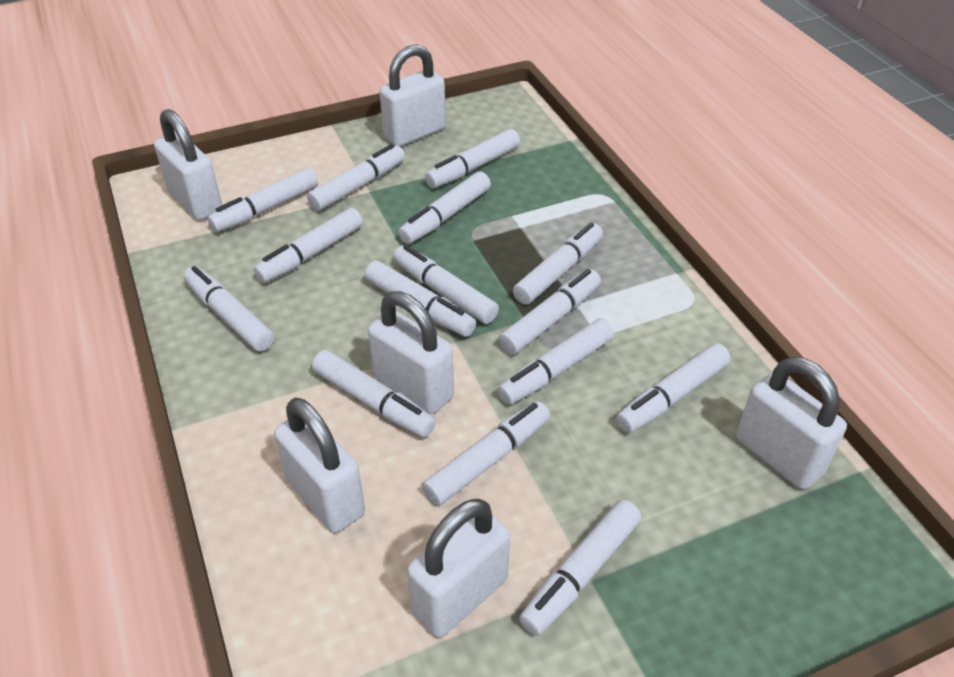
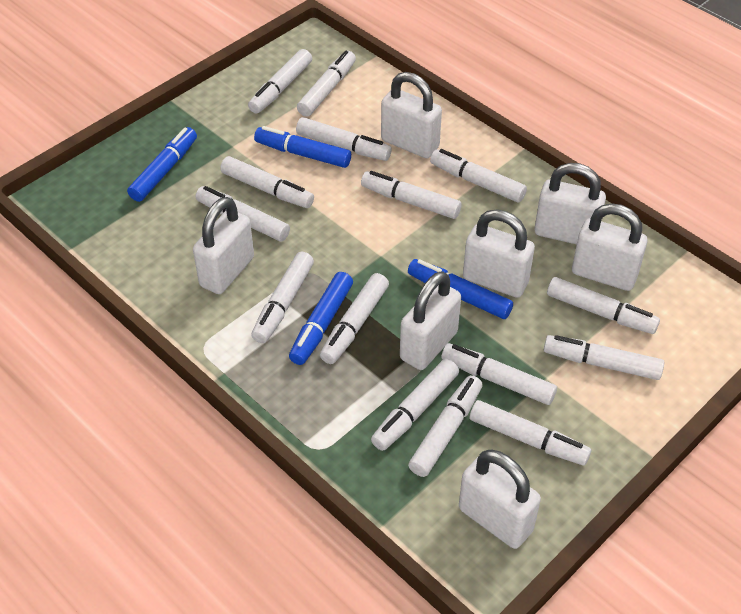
blue marker: 0 -> 4
white padlock: 6 -> 7

